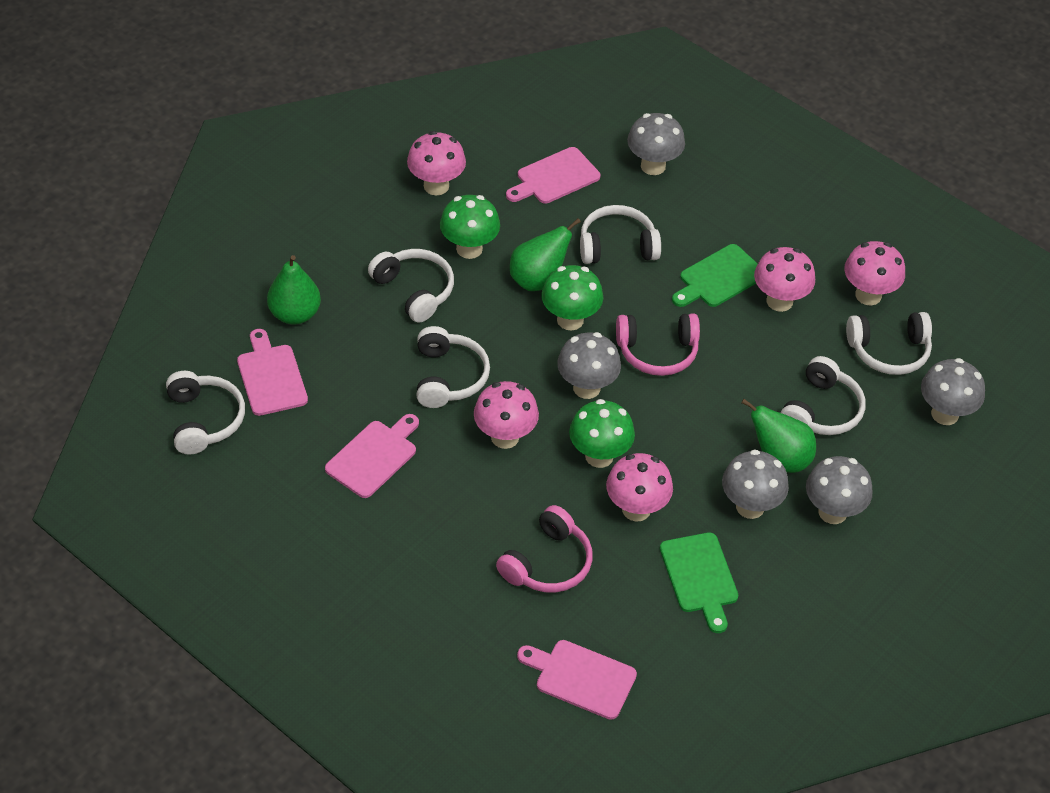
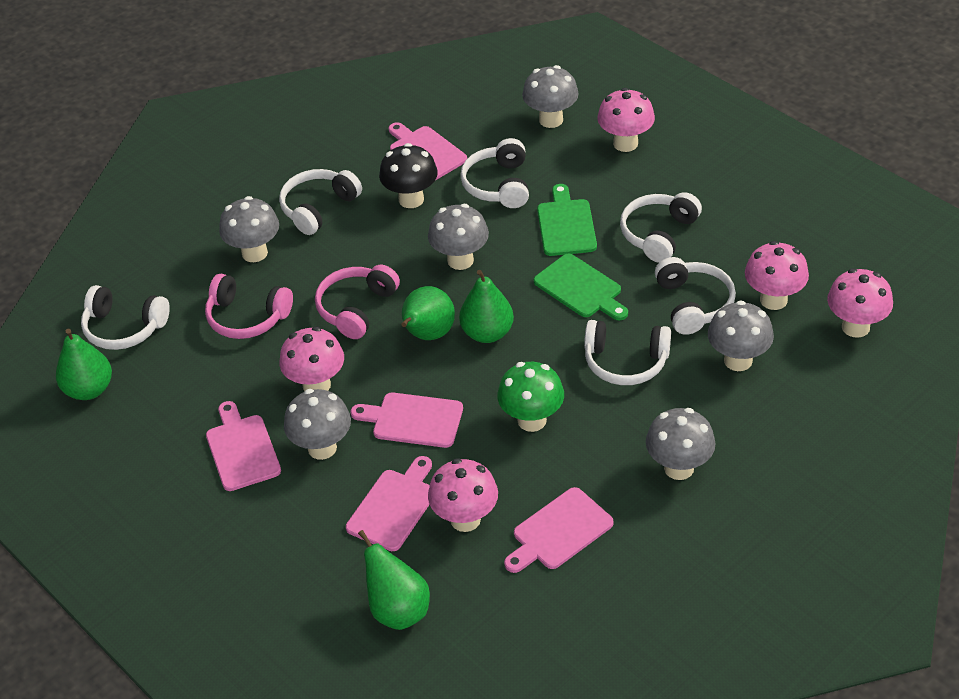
black mushroom: 0 -> 1
green mushroom: 3 -> 1
green pear: 3 -> 4
grey mushroom: 5 -> 6
pink cutting board: 4 -> 5

